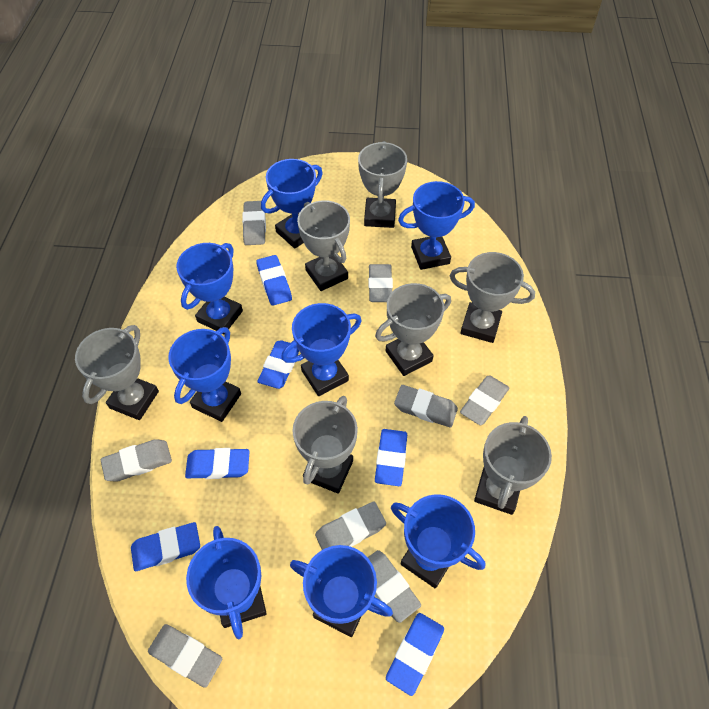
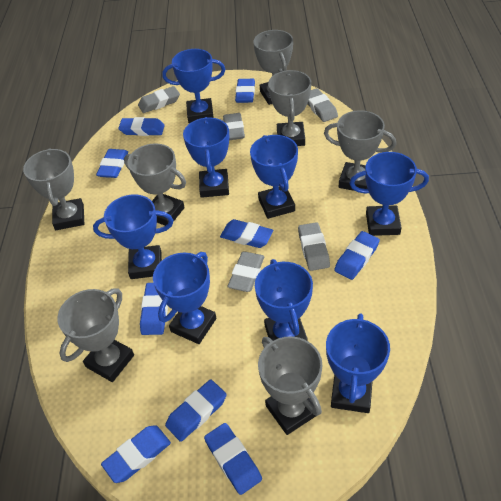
blue eraser: 6 -> 9
grey eraser: 8 -> 5

